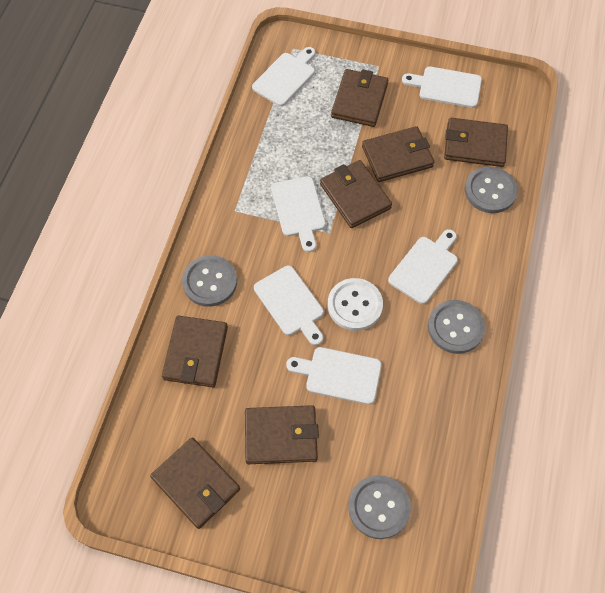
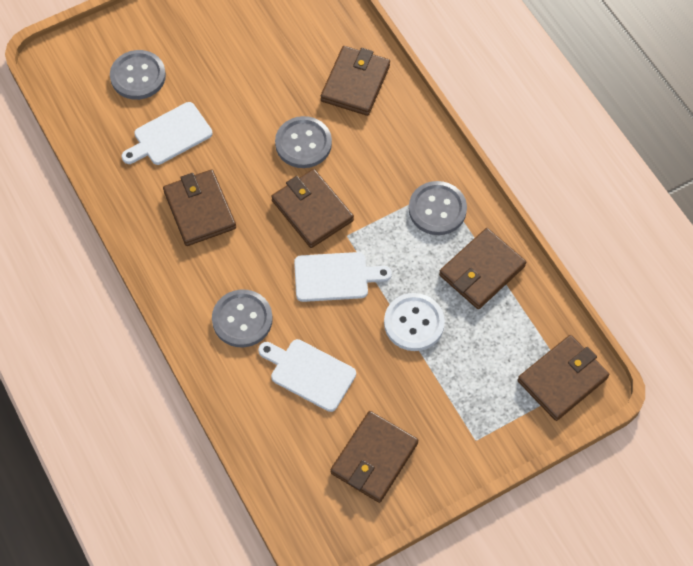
brown wallet: 7 -> 6
white cutting board: 6 -> 3

